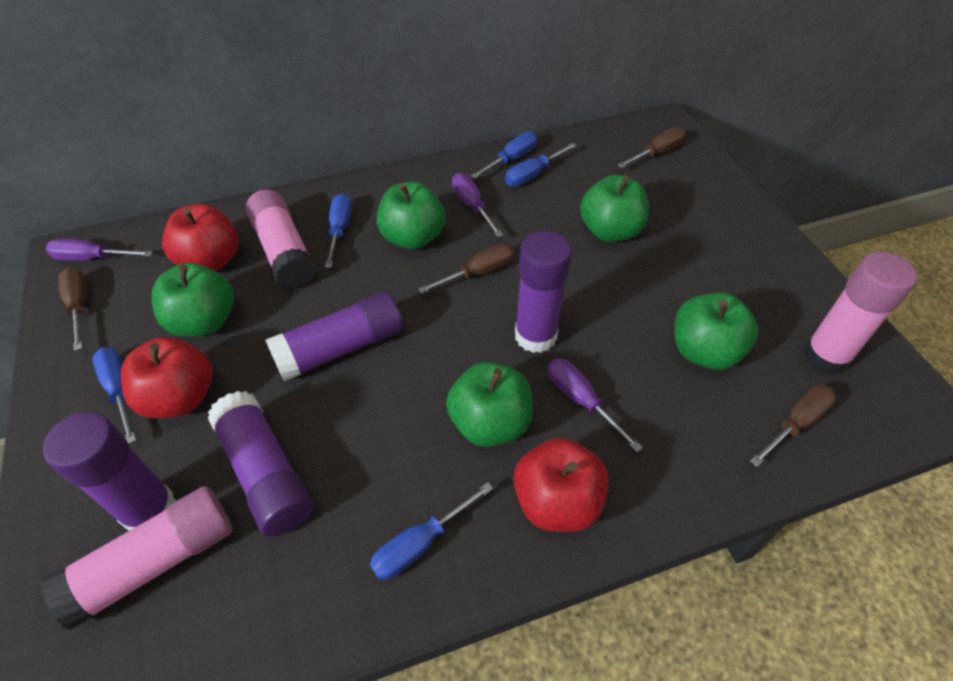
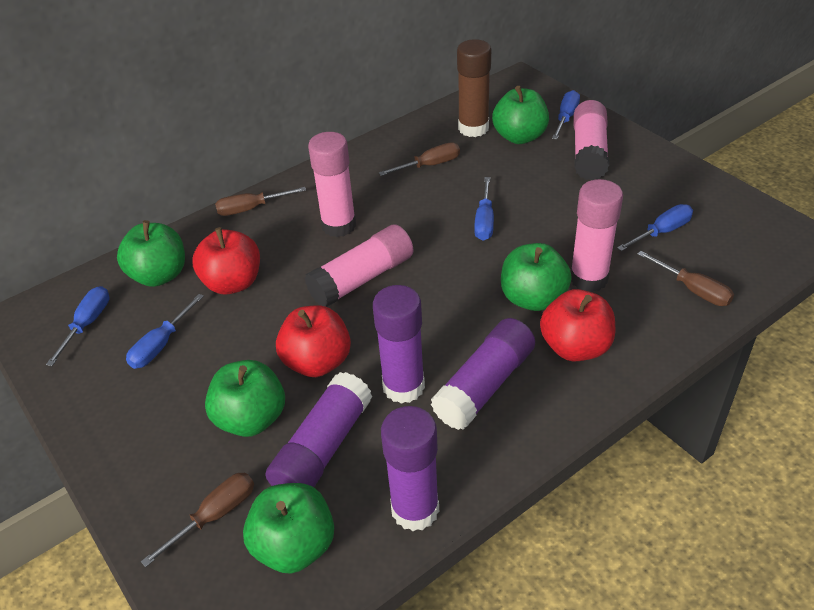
brown glue stick: 0 -> 1
pink glue stick: 3 -> 4
purple screwdriver: 3 -> 0

